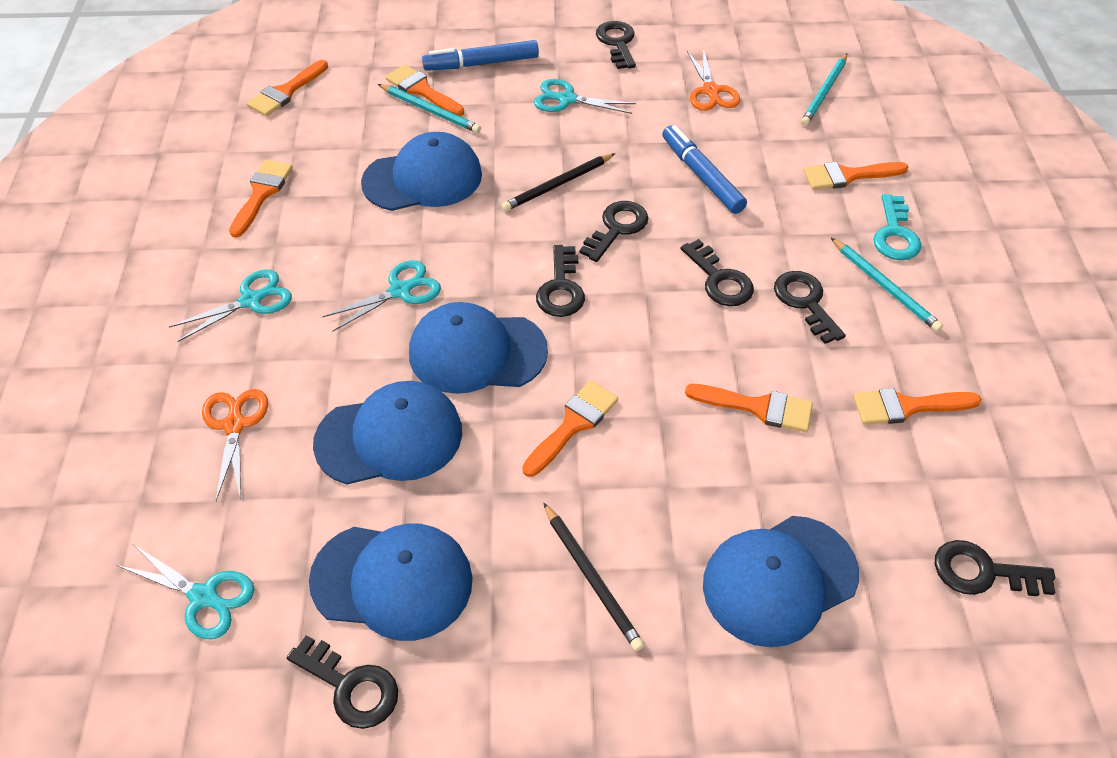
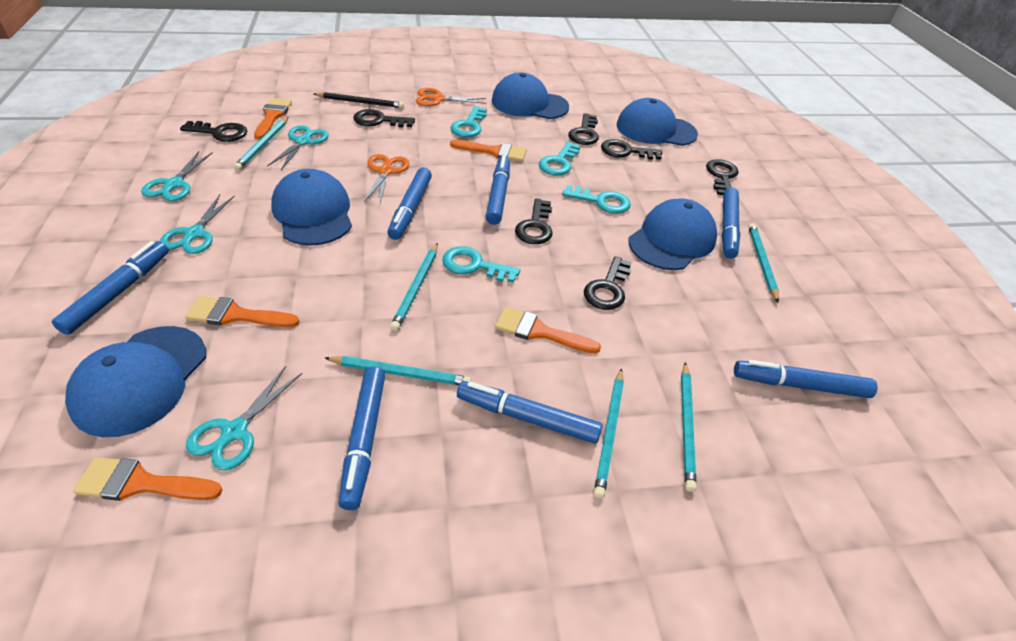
black pencil: 2 -> 1
blue marker: 2 -> 7
orange brush: 7 -> 5
turquoise key: 1 -> 4
turquoise pencil: 3 -> 6

